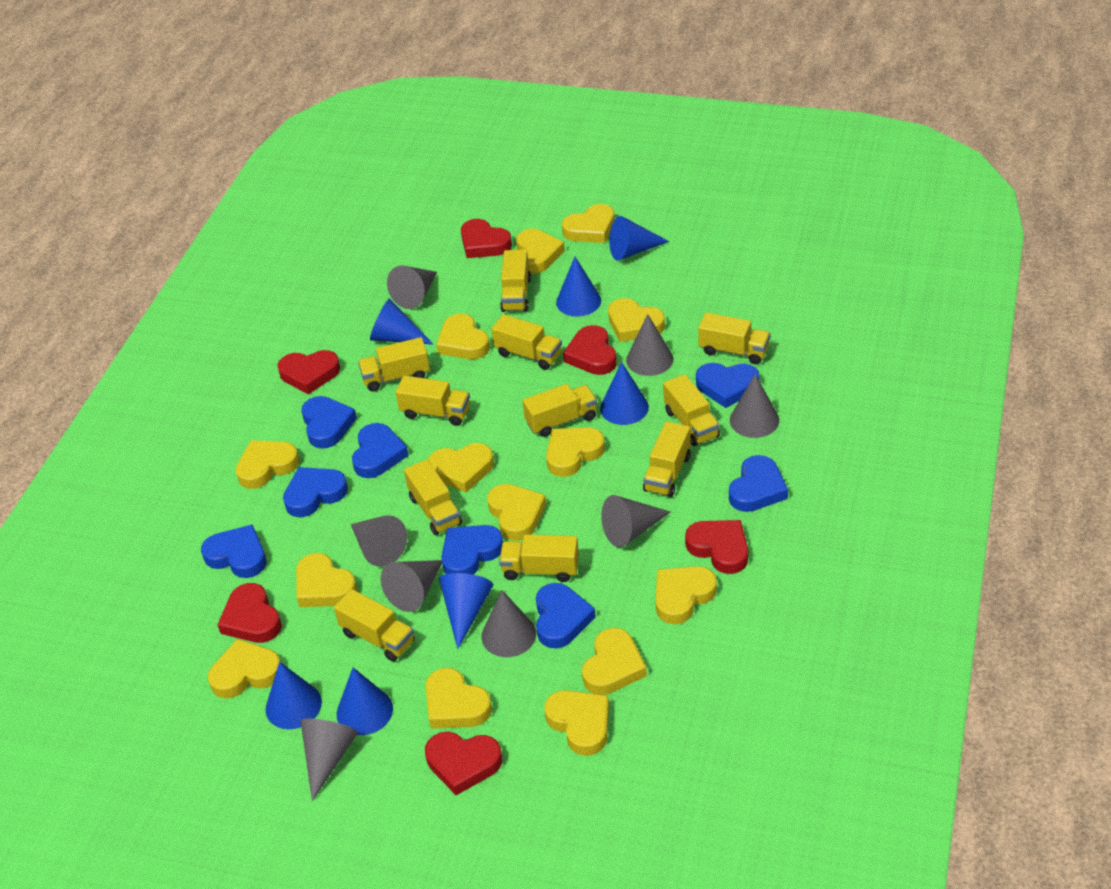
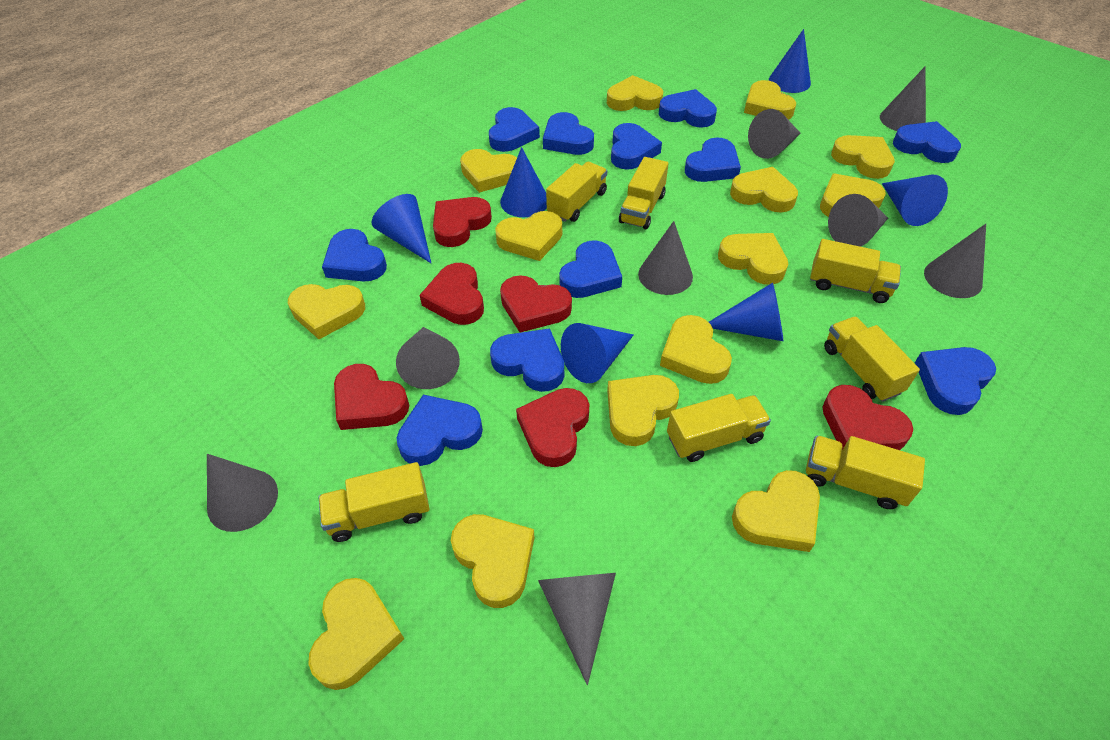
blue cone: 7 -> 6
blue heart: 8 -> 11
yellow truck: 11 -> 7

